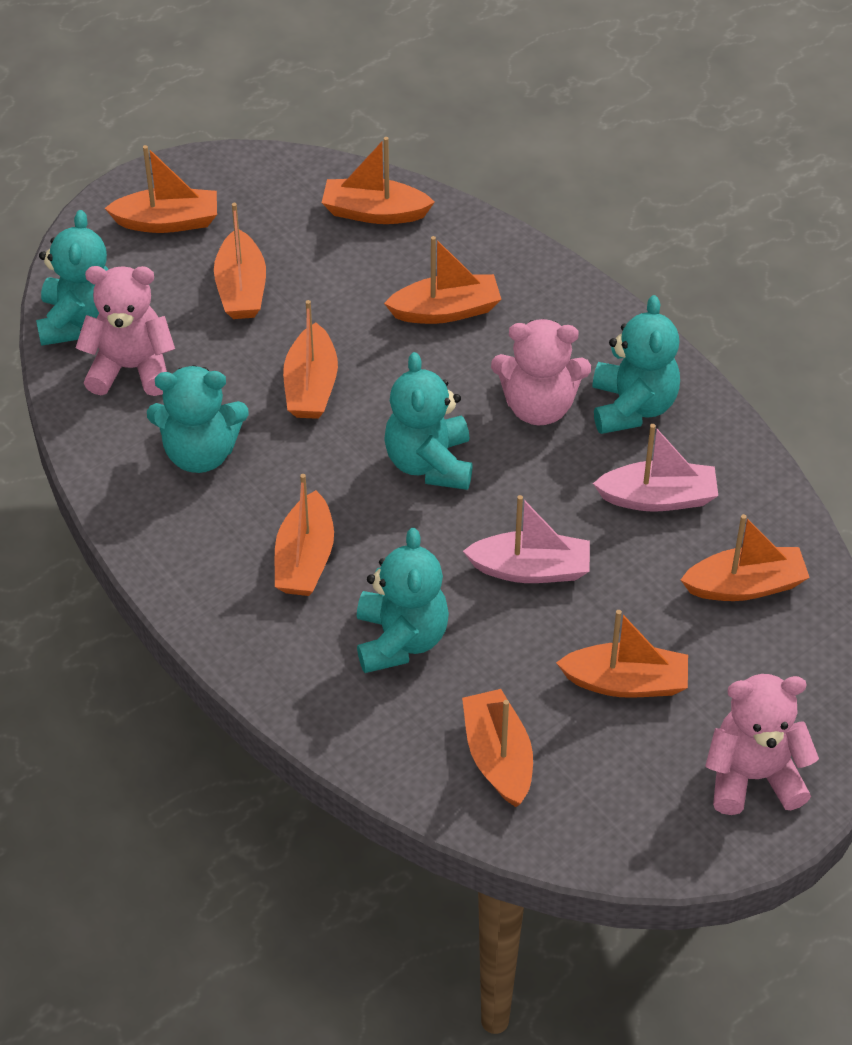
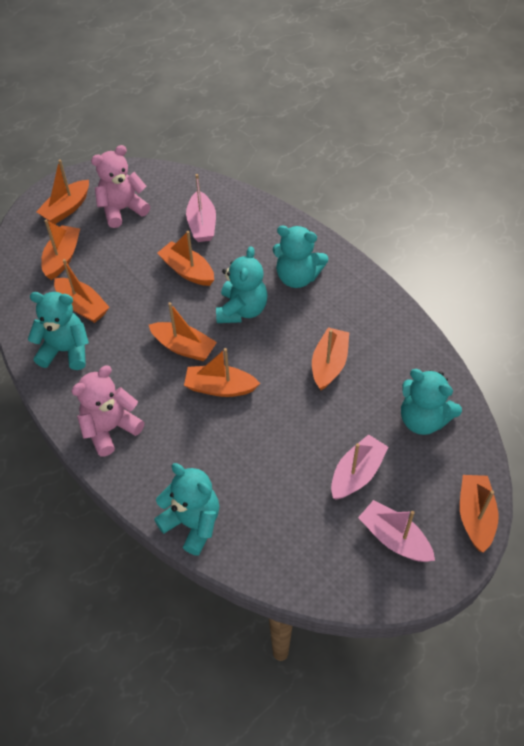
orange boat: 9 -> 8
pink boat: 2 -> 3
pink teddy bear: 3 -> 2

